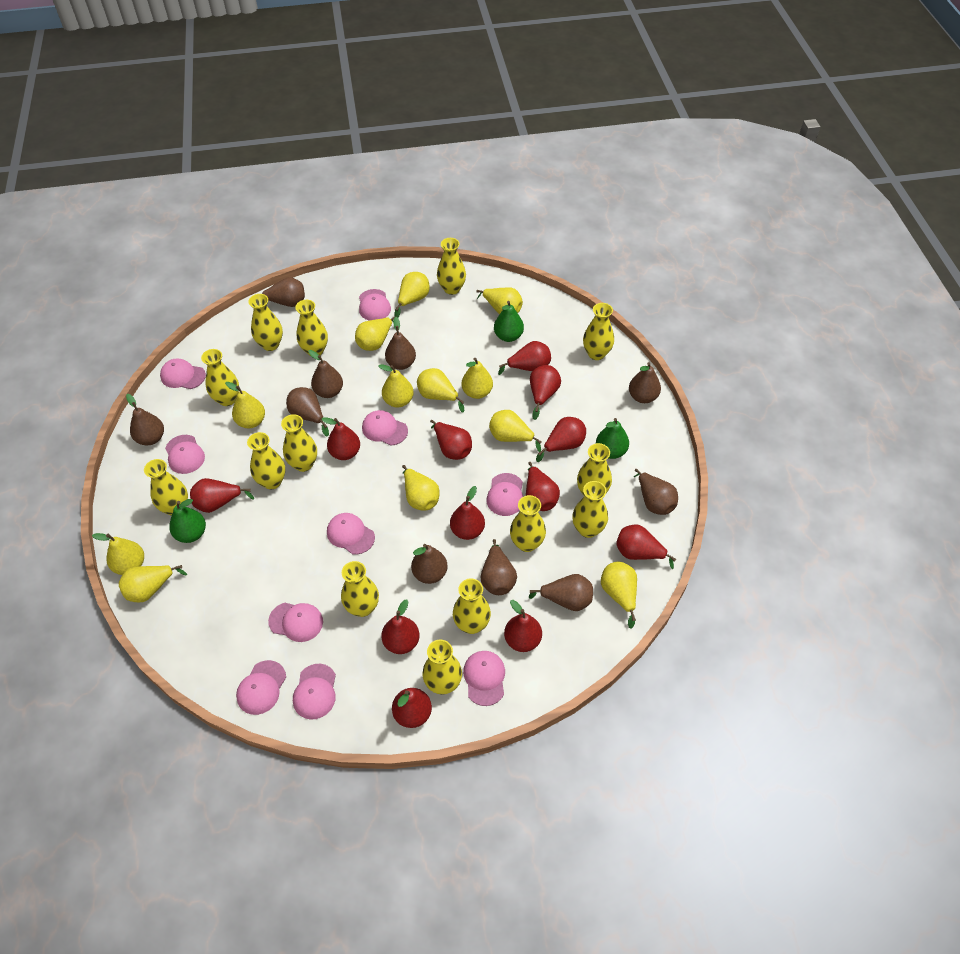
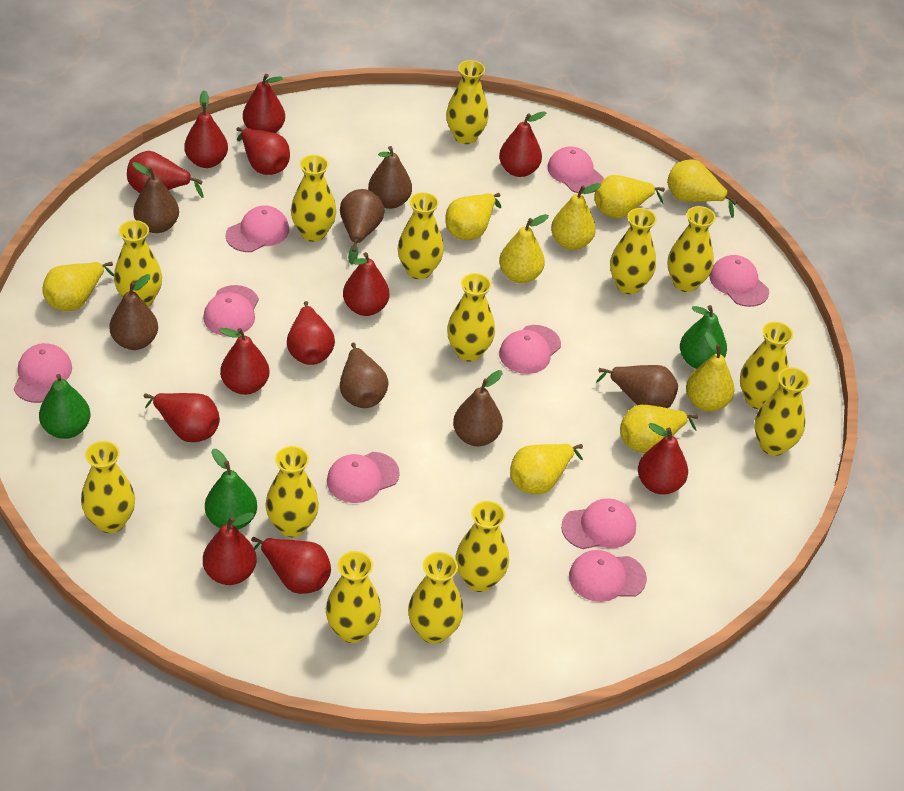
brown pear: 10 -> 7
pink cap: 10 -> 9
yellow pear: 12 -> 9

